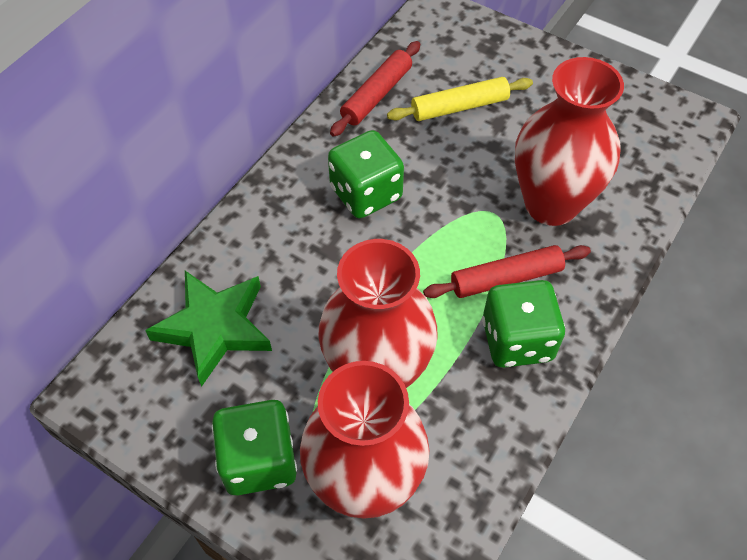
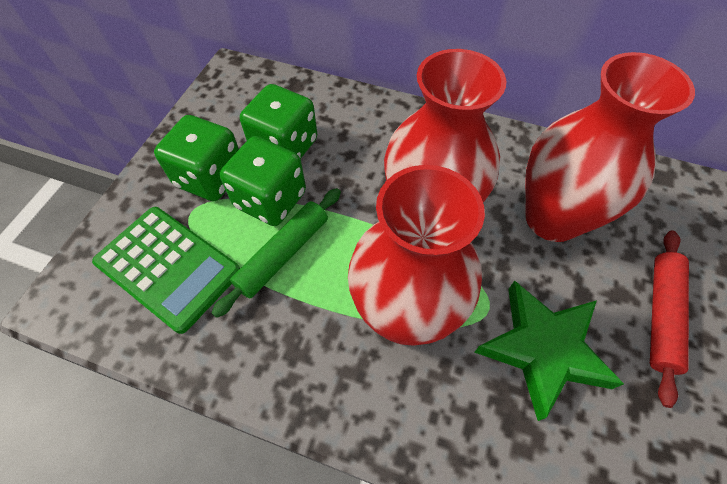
green calculator: 0 -> 1
green rolling pin: 0 -> 1
red rolling pin: 2 -> 1
yellow rolling pin: 1 -> 0

